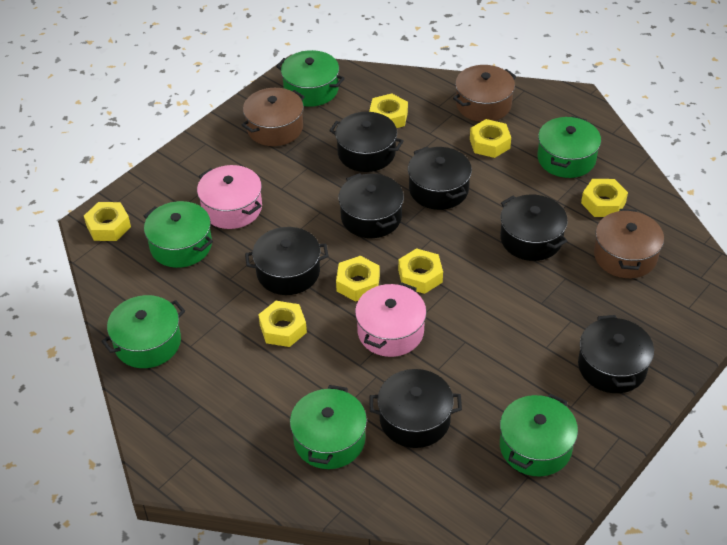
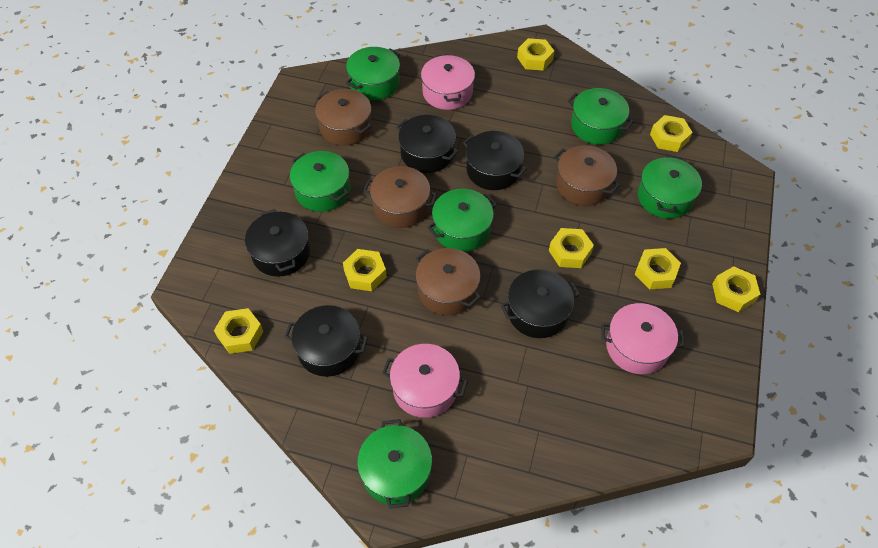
black pot: 7 -> 5
brown pot: 3 -> 4
pink pot: 2 -> 3

